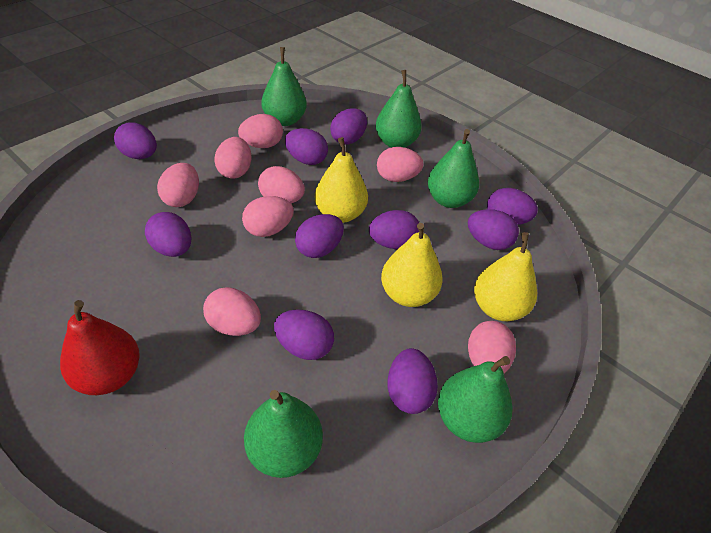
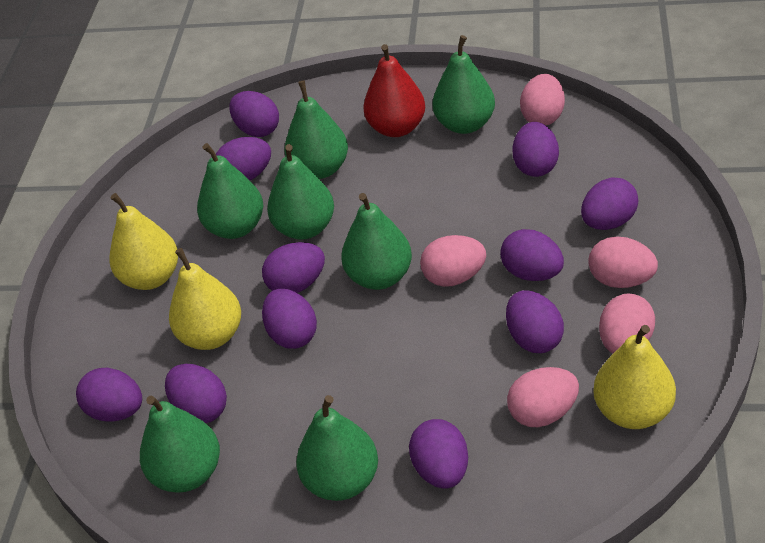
green pear: 5 -> 7
pink egg: 8 -> 5
purple egg: 10 -> 11

